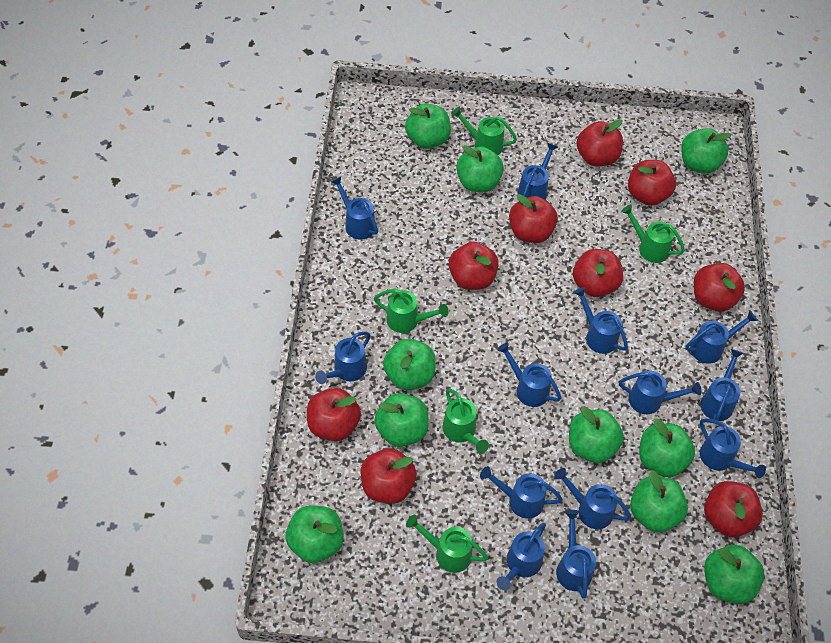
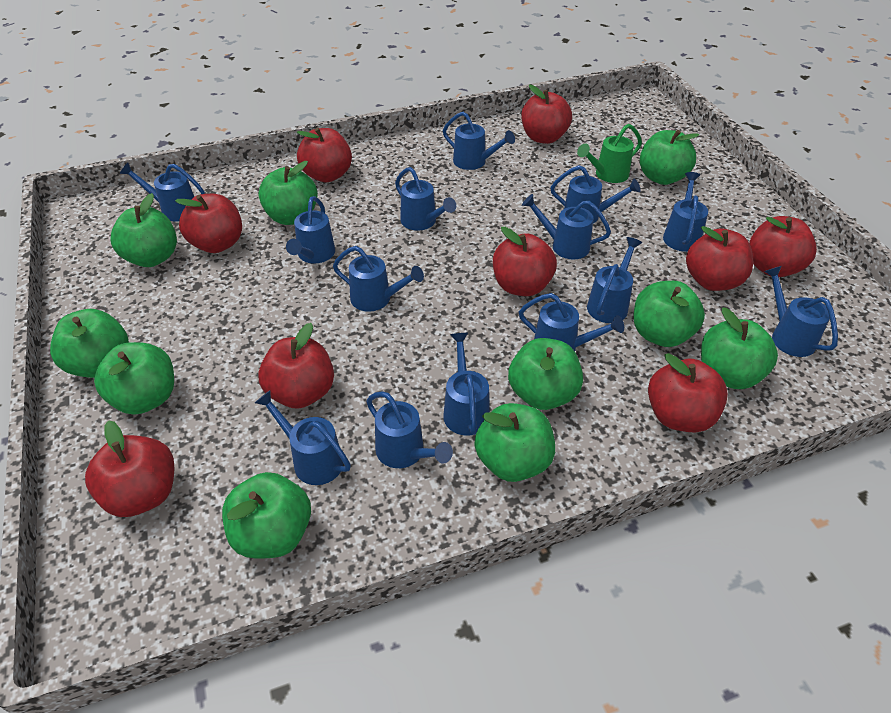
blue watering can: 13 -> 14
green watering can: 5 -> 1

